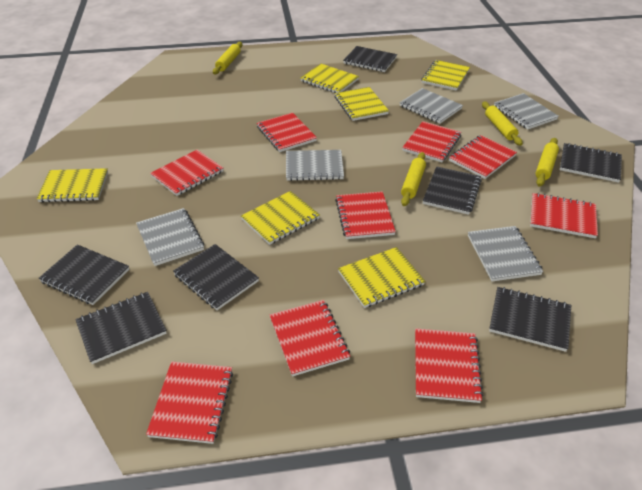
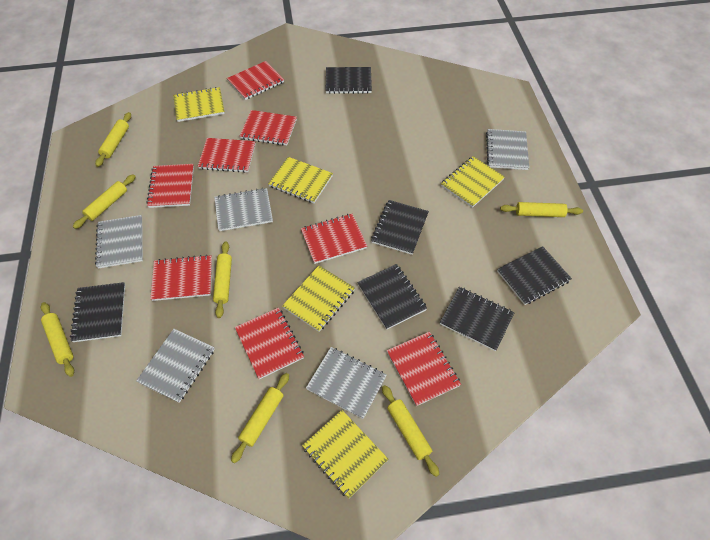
black notebook: 7 -> 6
red notebook: 9 -> 8
yellow notebook: 6 -> 5
yellow rolling pin: 4 -> 7

